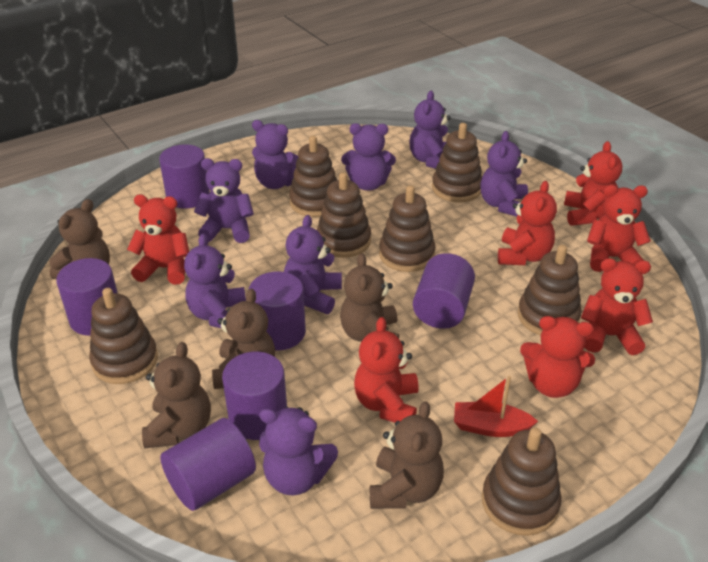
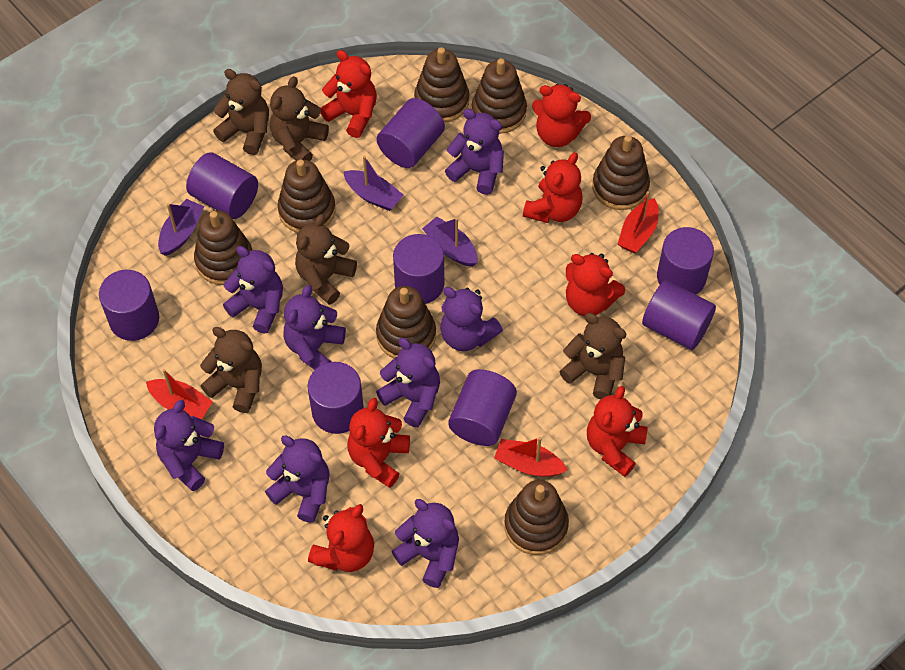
purple boat: 0 -> 3
purple cylinder: 6 -> 8
red boat: 1 -> 3

